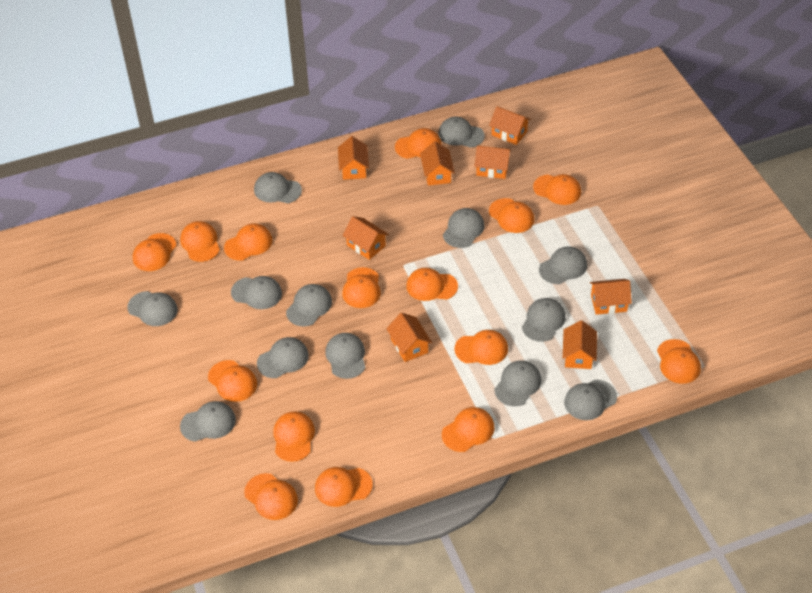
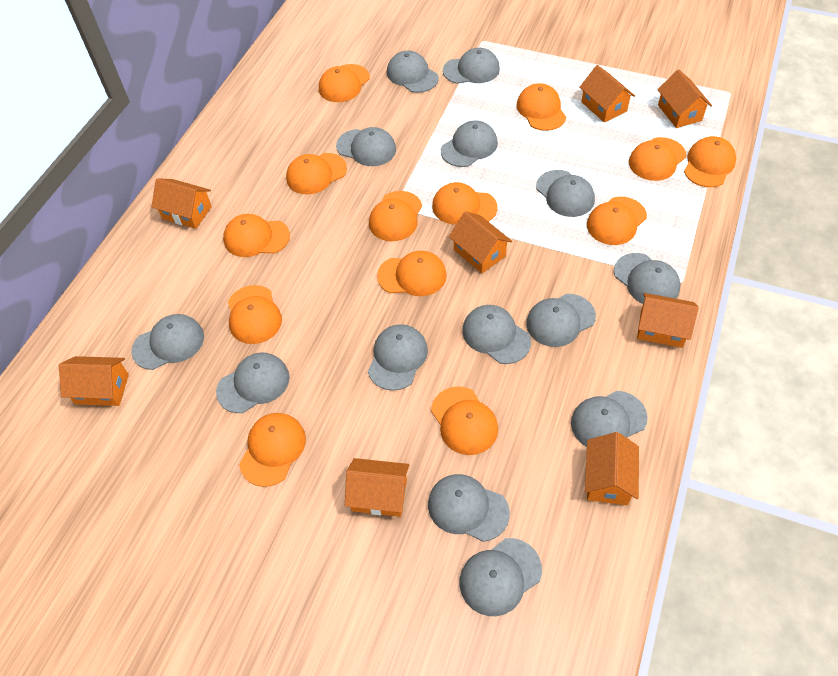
grey cap: 13 -> 14
orange cap: 15 -> 13

